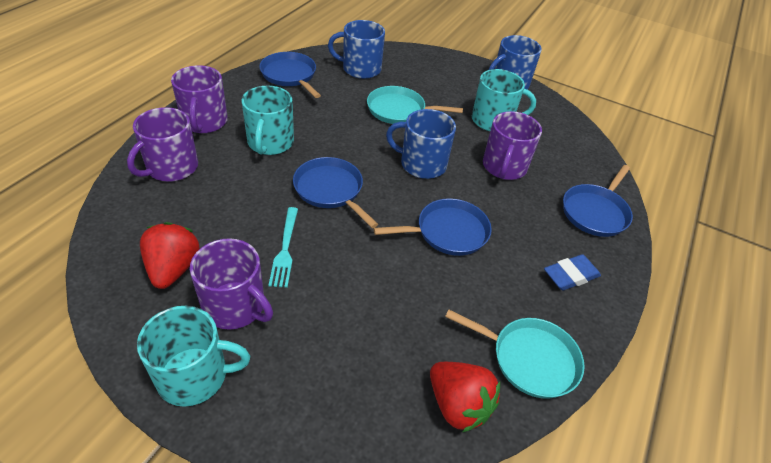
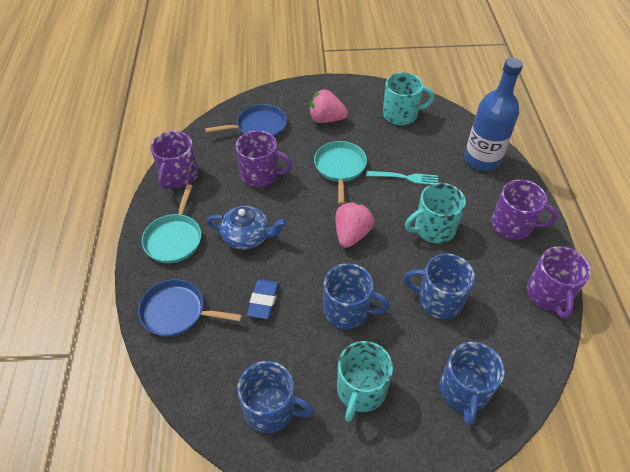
blue bottle: 0 -> 1
blue mug: 3 -> 4
blue pan: 4 -> 2
blue teapot: 0 -> 1
pink strawberry: 0 -> 2
red strawberry: 2 -> 0

